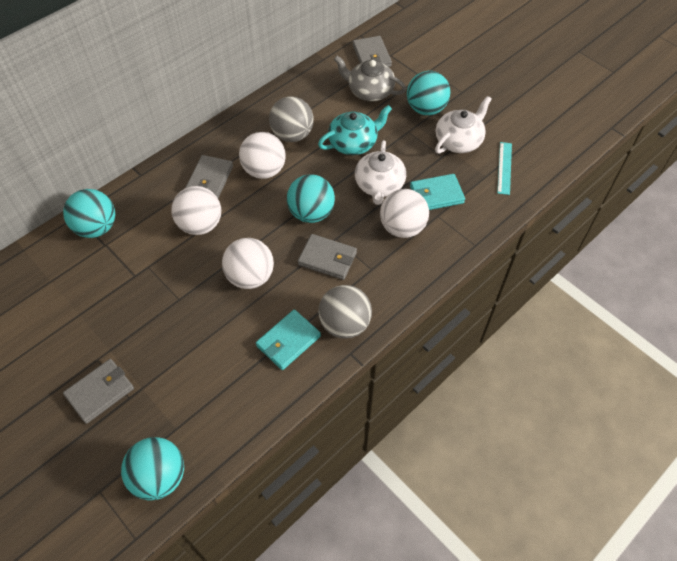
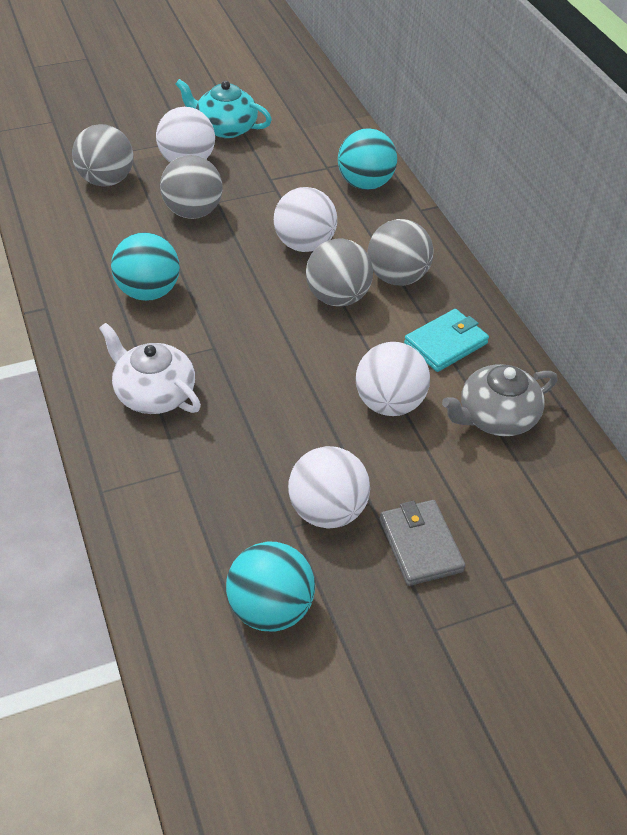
grey ball: 2 -> 4
grey wallet: 4 -> 1
turquoise ball: 4 -> 3
turquoise ruler: 1 -> 0
turquoise wallet: 2 -> 1
white teapot: 2 -> 1

